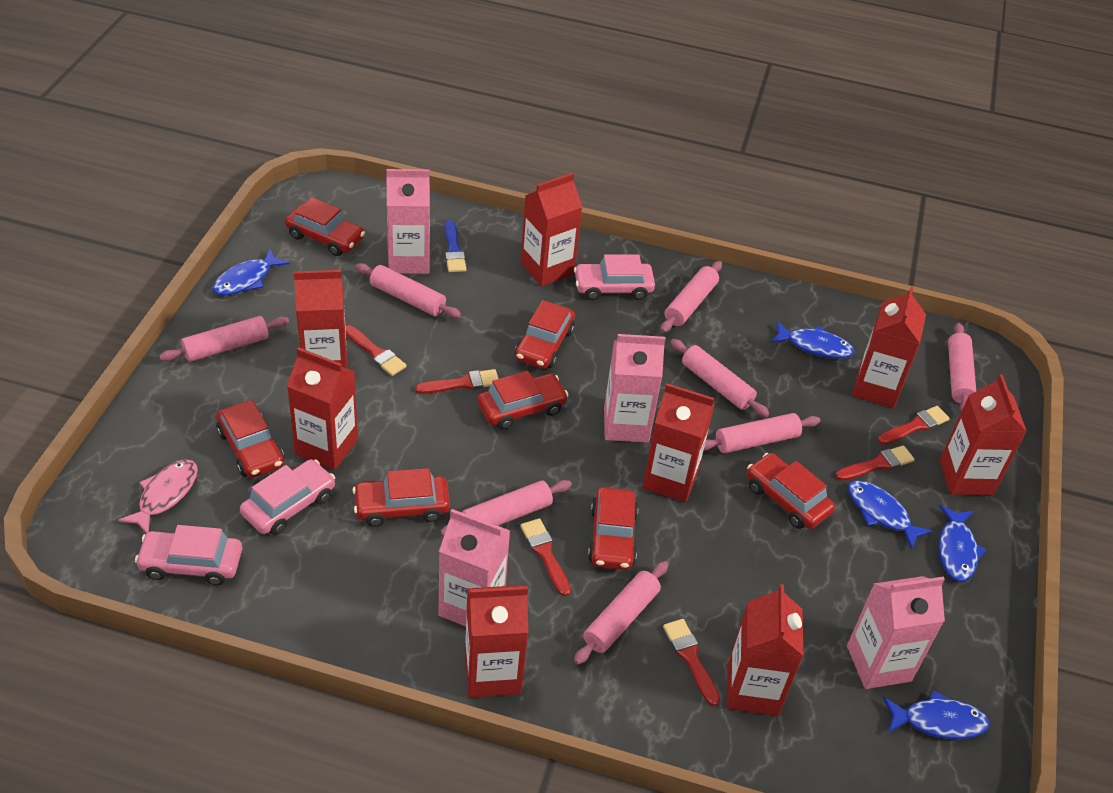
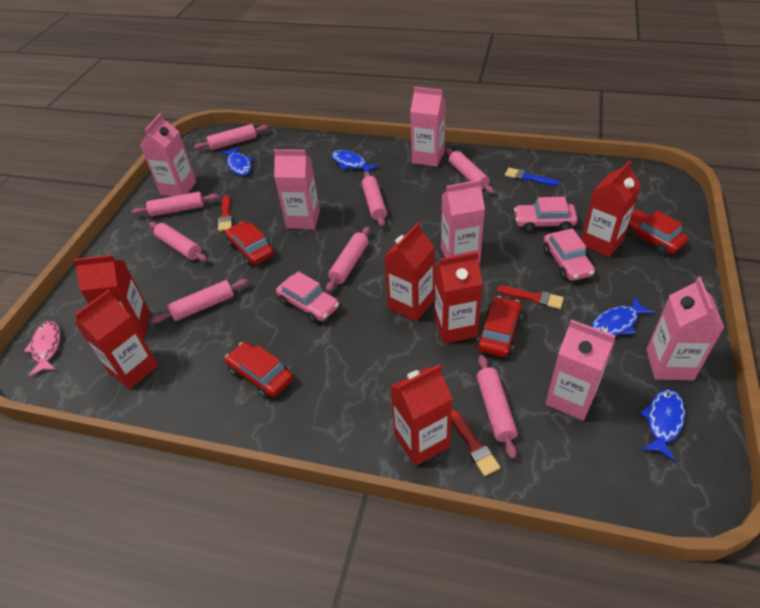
blue fish: 5 -> 4
pink carton: 4 -> 6
red brush: 6 -> 3
red car: 7 -> 4
red carton: 8 -> 6

